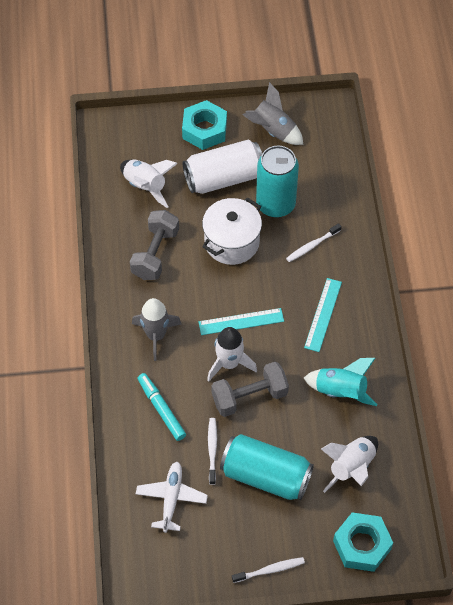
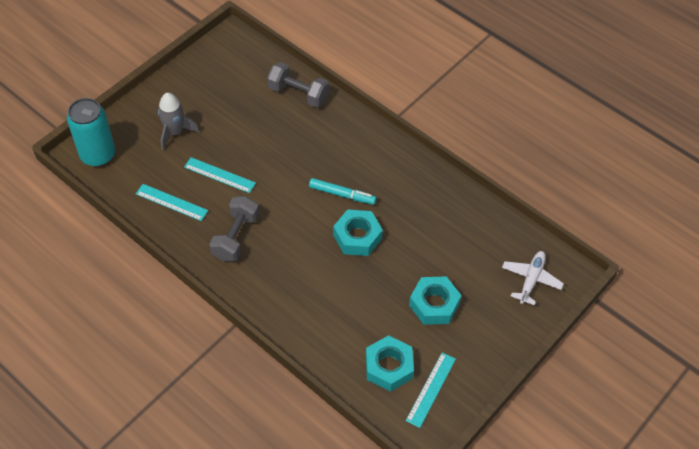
grey rocket: 2 -> 1
turquoise can: 2 -> 1
turquoise nut: 2 -> 3
turquoise rocket: 1 -> 0
turquoise ruler: 2 -> 3
white can: 1 -> 0
white pot: 1 -> 0
white rocket: 3 -> 0
white toothbrush: 3 -> 0

